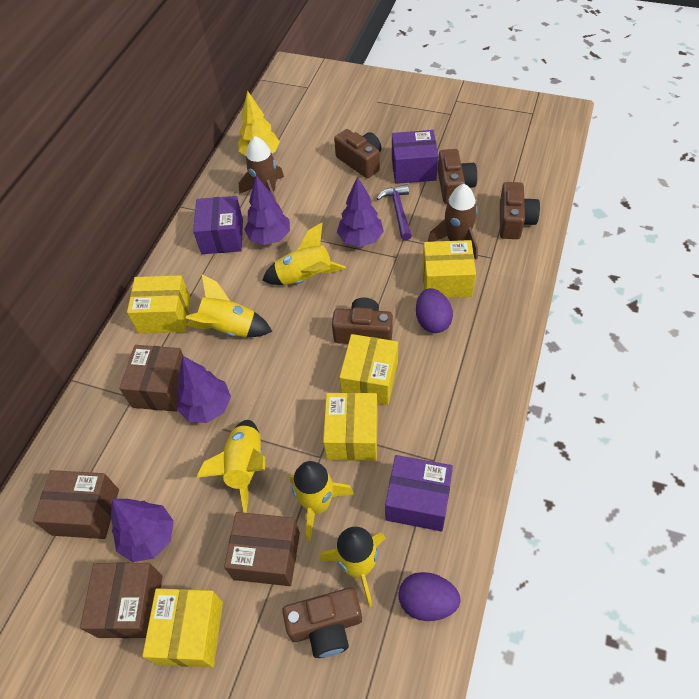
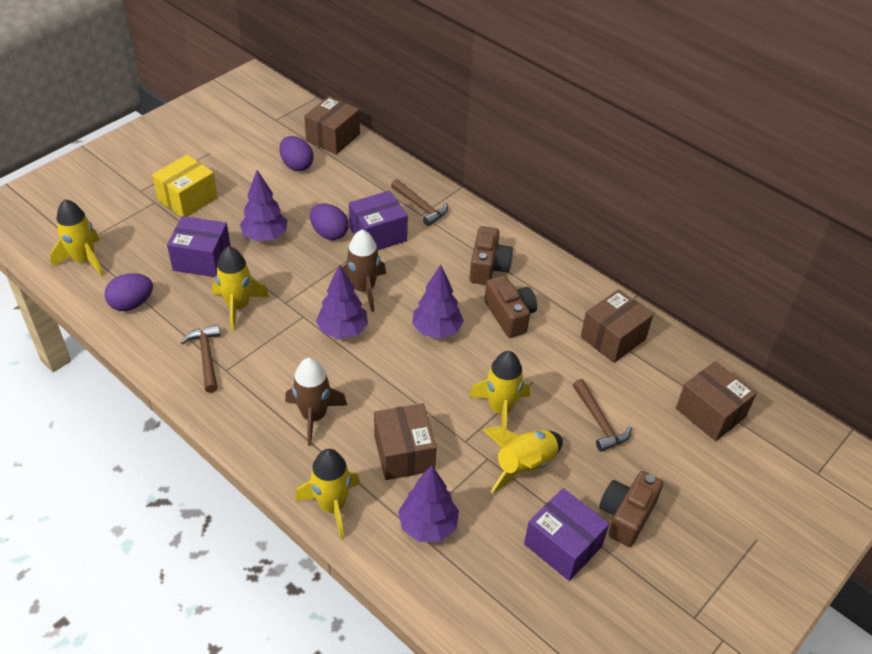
brown camera: 5 -> 3
brown hammer: 0 -> 3
purple egg: 2 -> 3
purple hammer: 1 -> 0
yellow box: 5 -> 1
yellow tree: 1 -> 0

